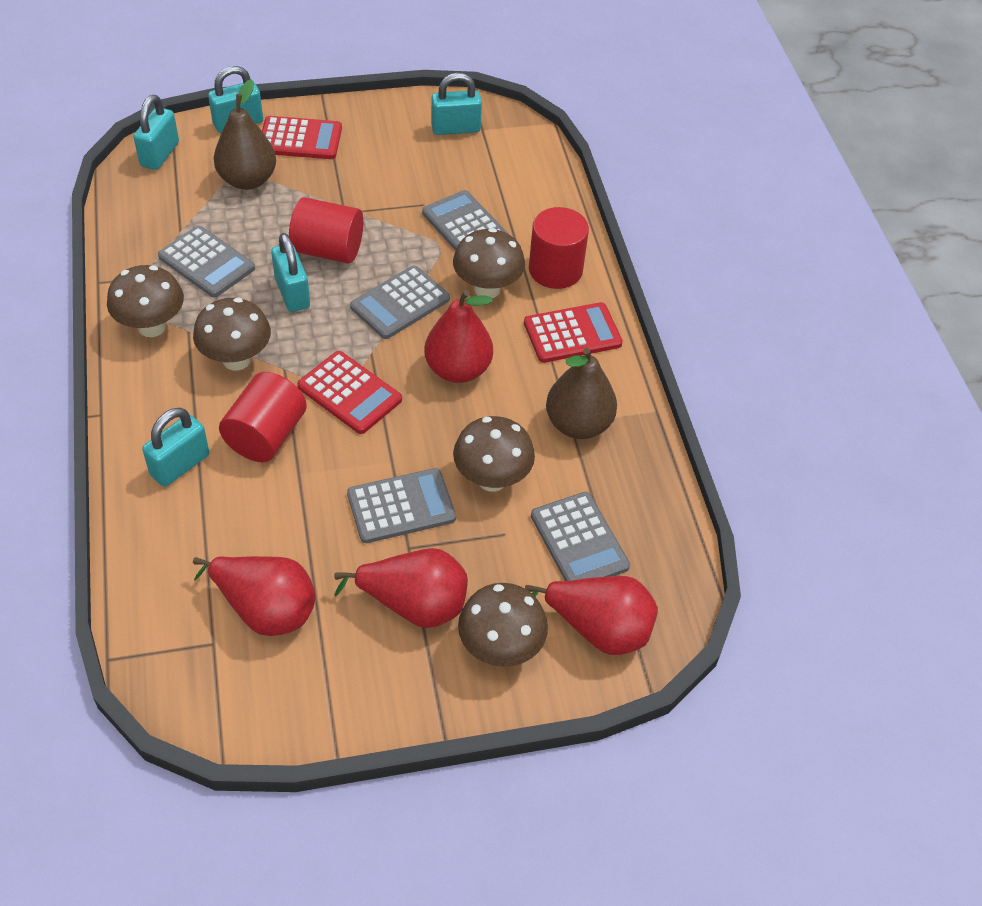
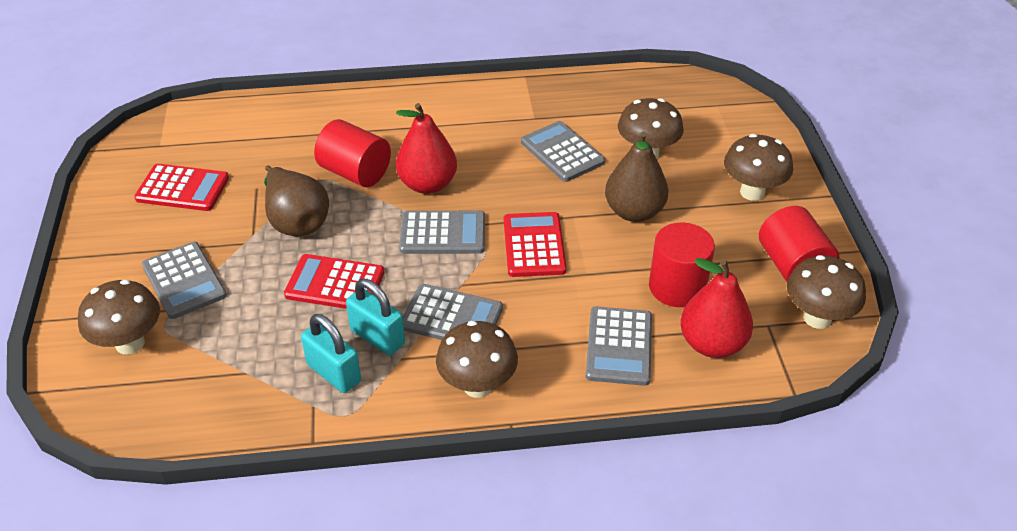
red pear: 4 -> 2
turquoise padlock: 5 -> 2

